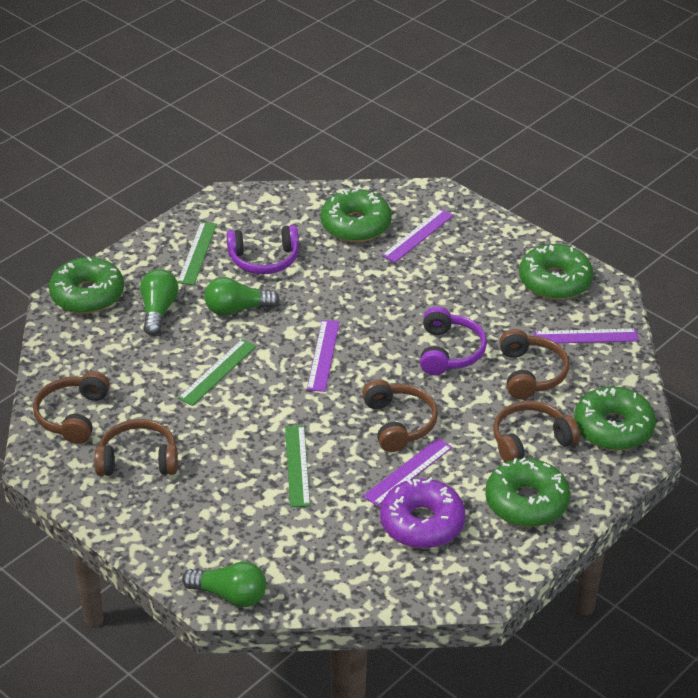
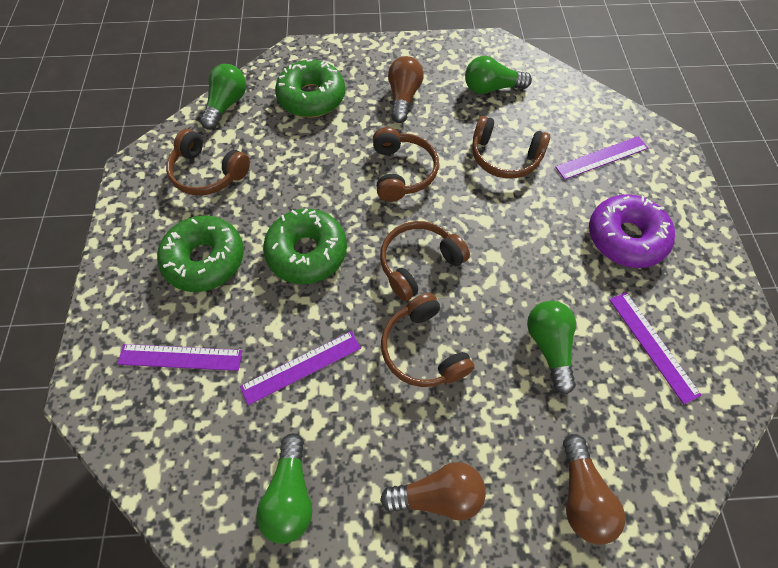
brown light bulb: 0 -> 3
green donut: 5 -> 3
green light bulb: 3 -> 4
green ruler: 3 -> 0
purple headphones: 2 -> 0

